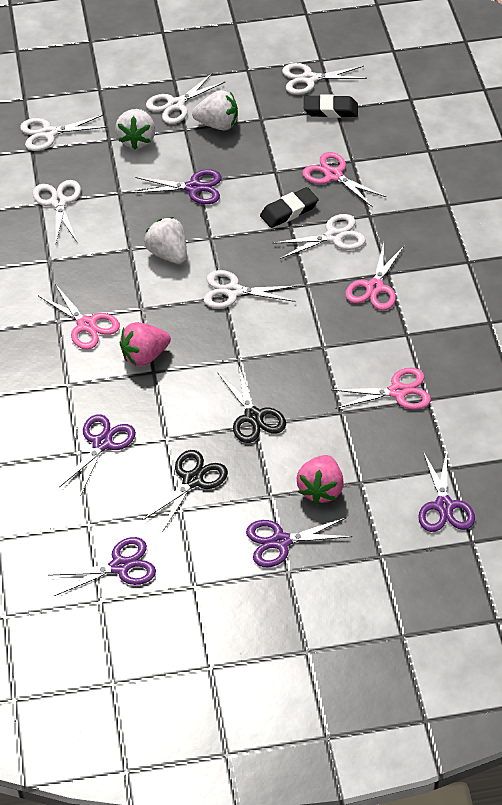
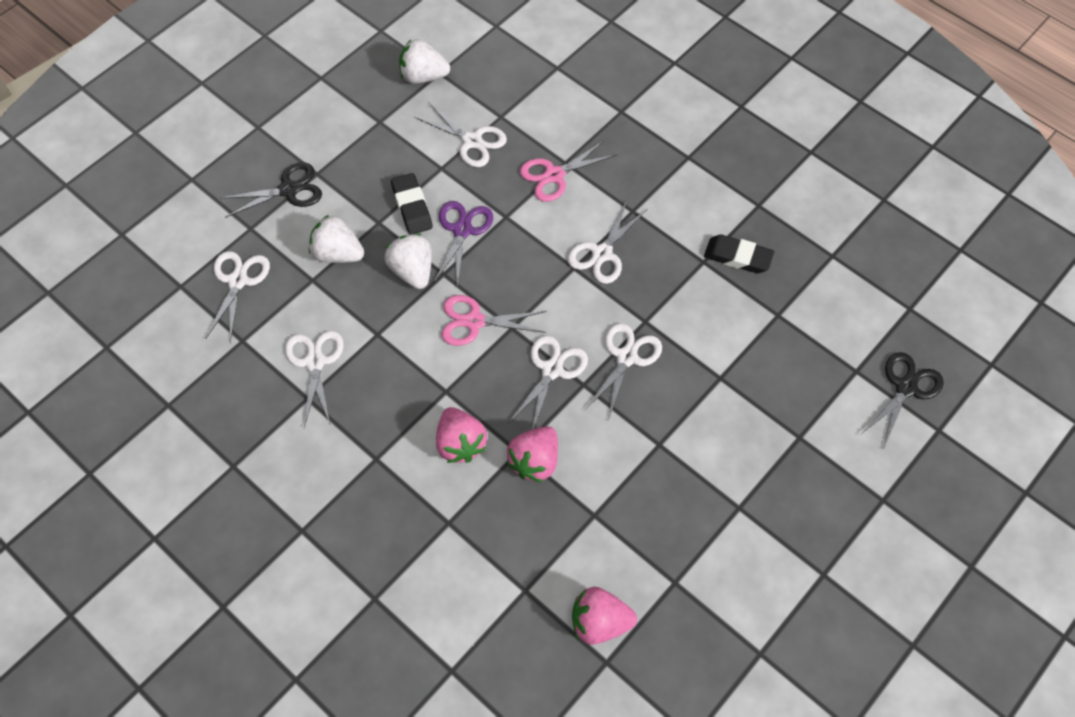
pink scissors: 4 -> 2
pink strawberry: 2 -> 3
purple scissors: 5 -> 1

